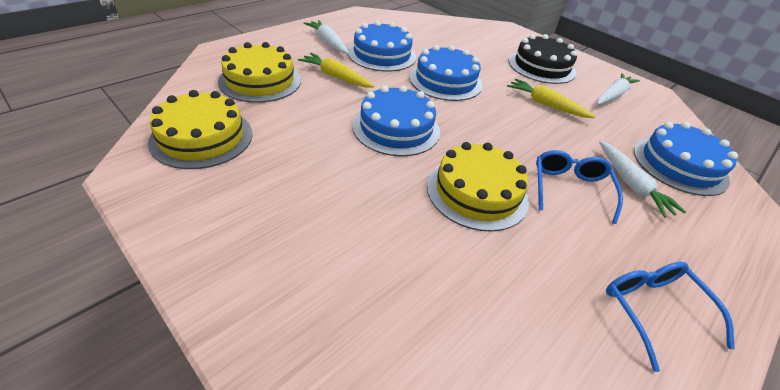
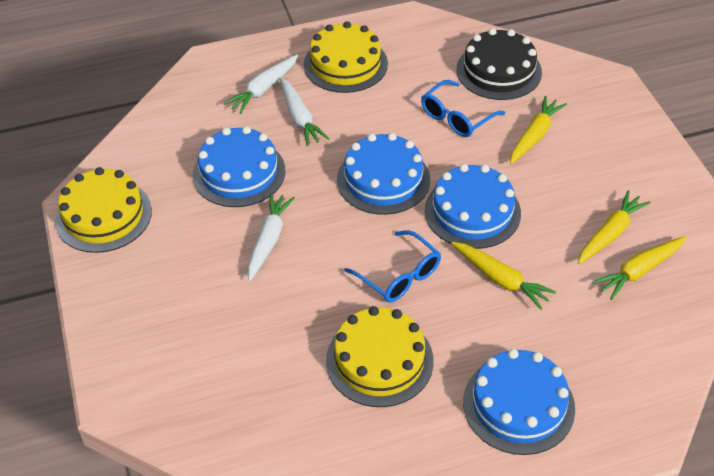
yellow carrot: 2 -> 4

